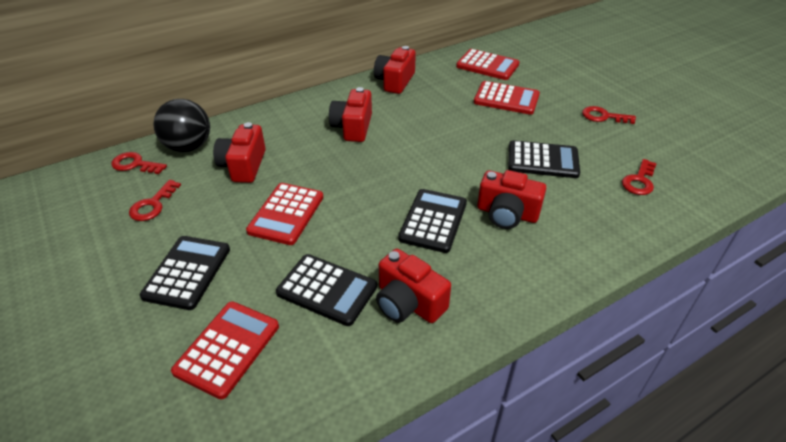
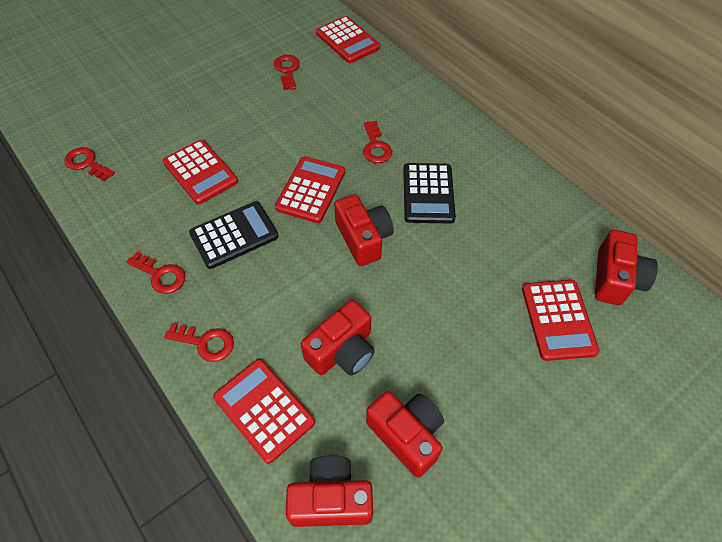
black ball: 1 -> 0
black calculator: 4 -> 2
red calculator: 4 -> 5
red key: 4 -> 5

